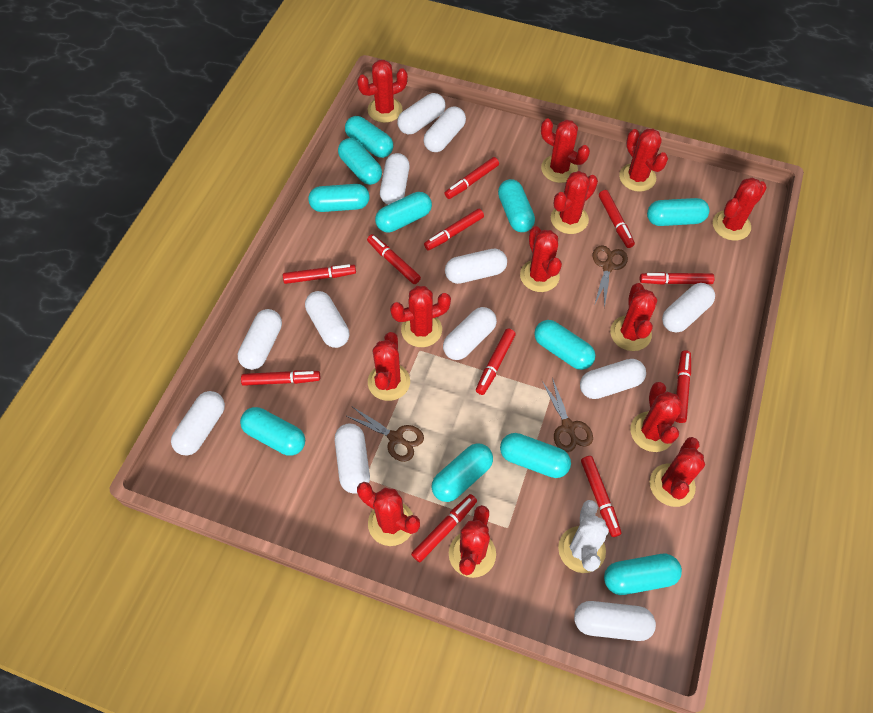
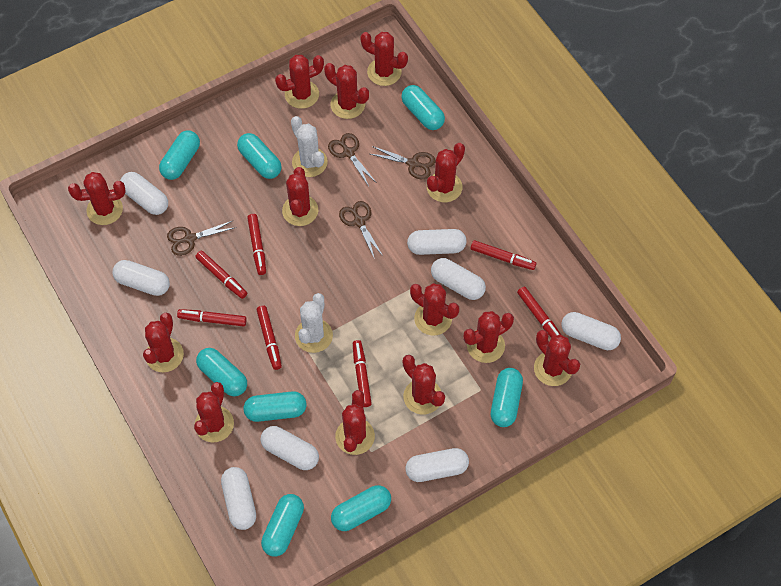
brown scissors: 3 -> 4
red marker: 11 -> 7
turquoise capsule: 11 -> 8
white cactus: 1 -> 2
white capsule: 12 -> 8

